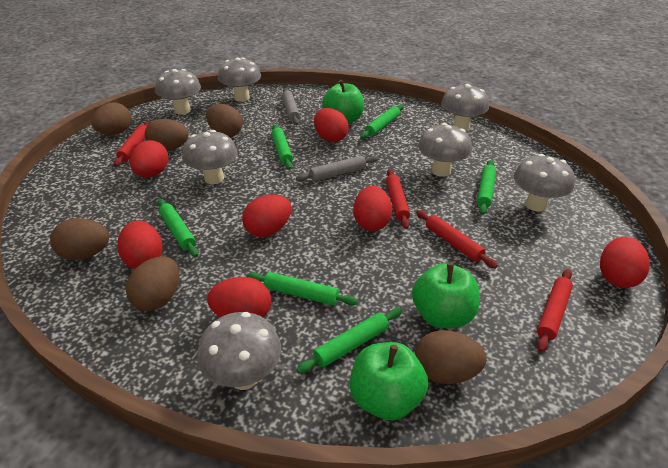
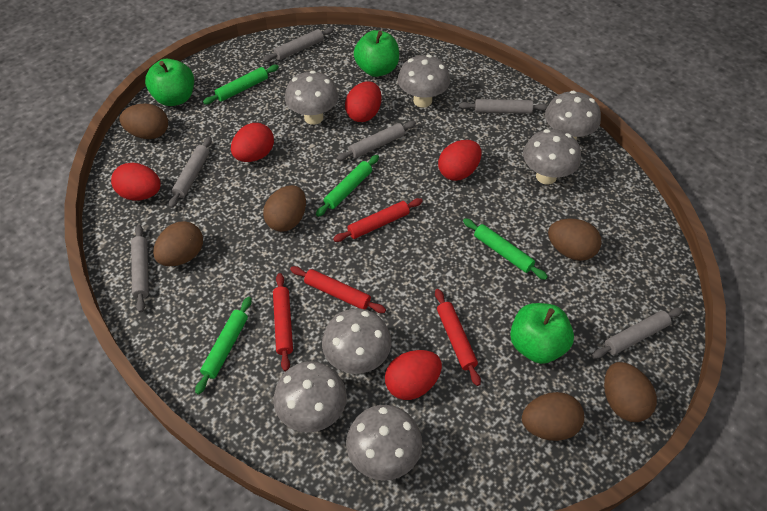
green rolling pin: 6 -> 4
grey rolling pin: 2 -> 6
red egg: 7 -> 5

